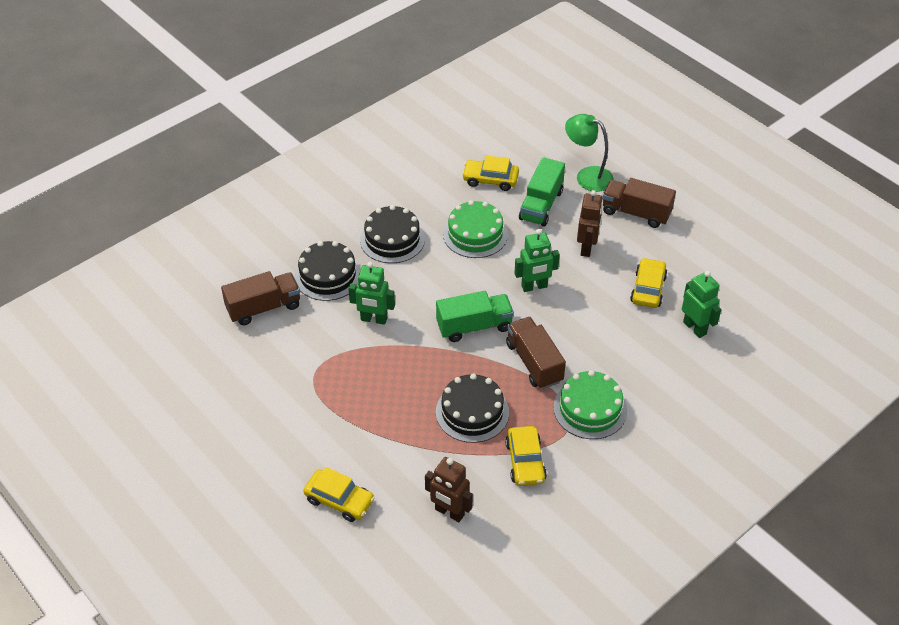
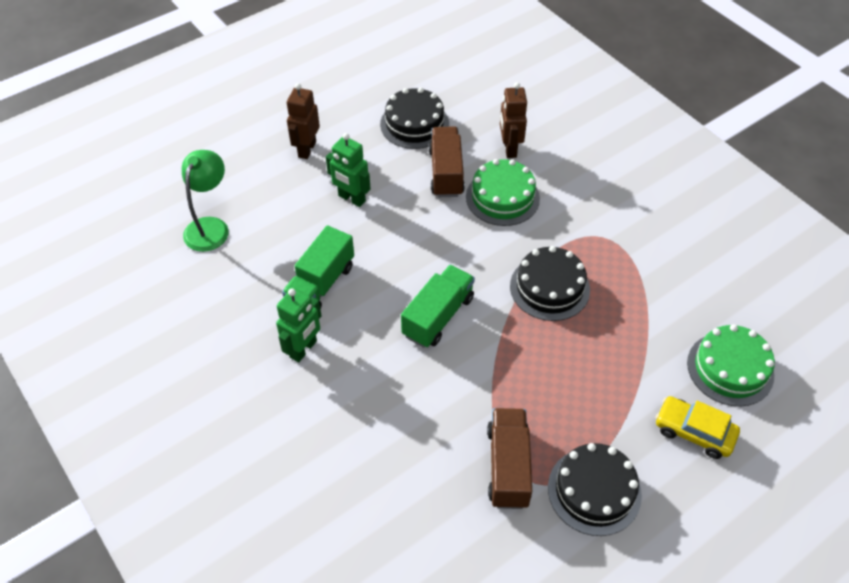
brown truck: 3 -> 2
green robot: 3 -> 2
yellow car: 4 -> 1

